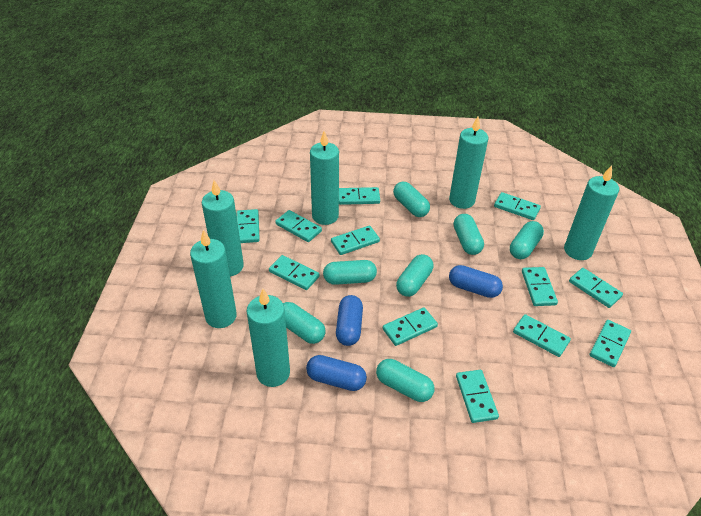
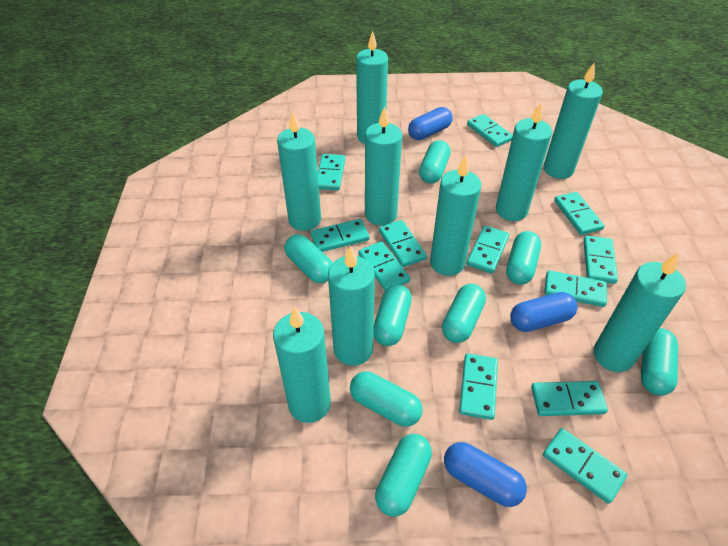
turquoise candle: 6 -> 9
turquoise capsule: 7 -> 8

